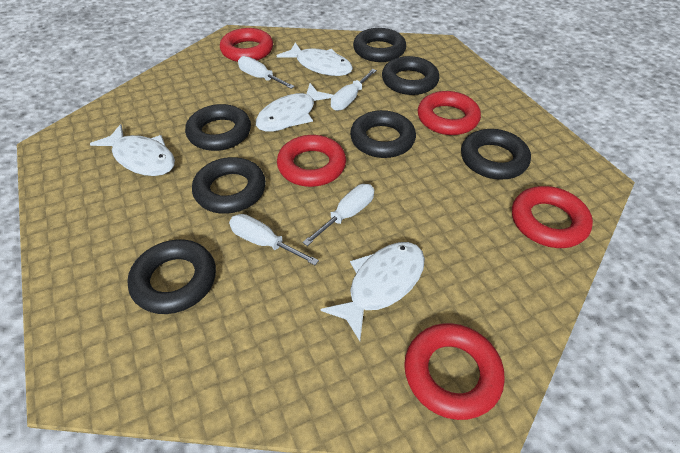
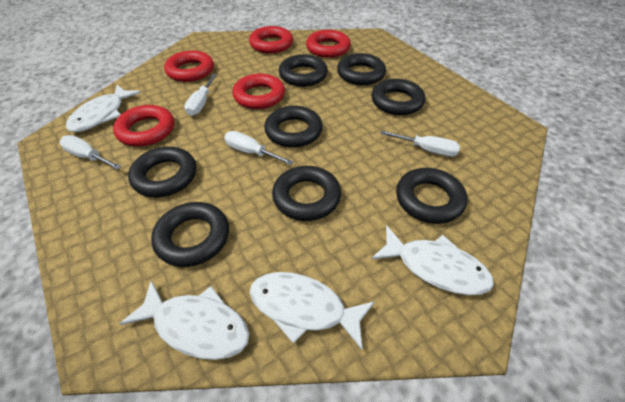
black ring: 7 -> 8

